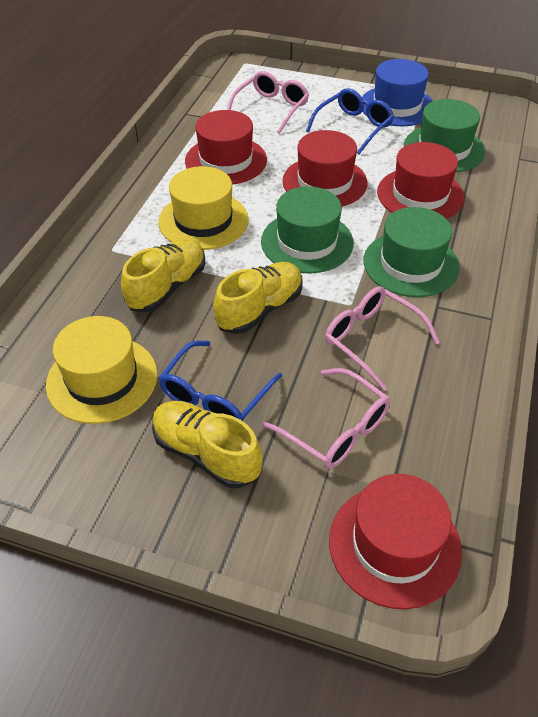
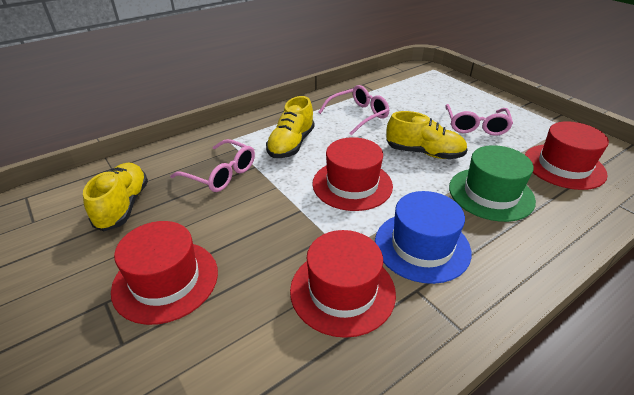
blue glasses: 2 -> 0
green hat: 3 -> 1
yellow hat: 2 -> 0

